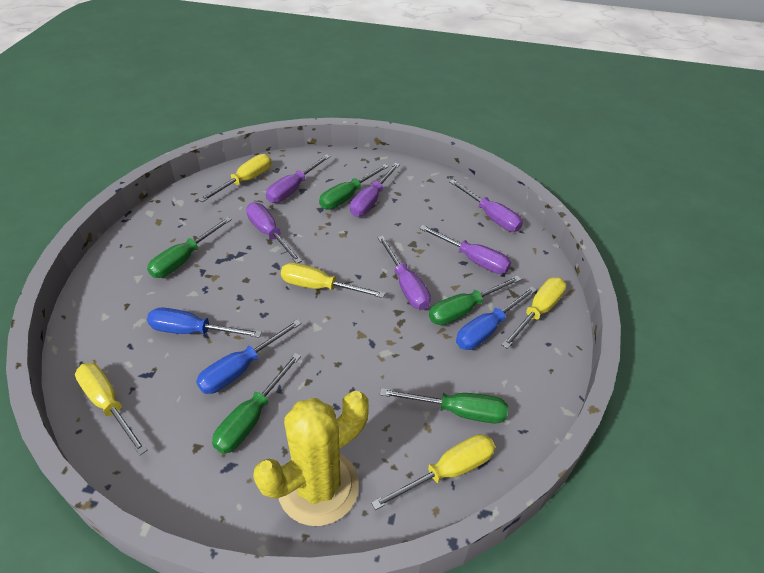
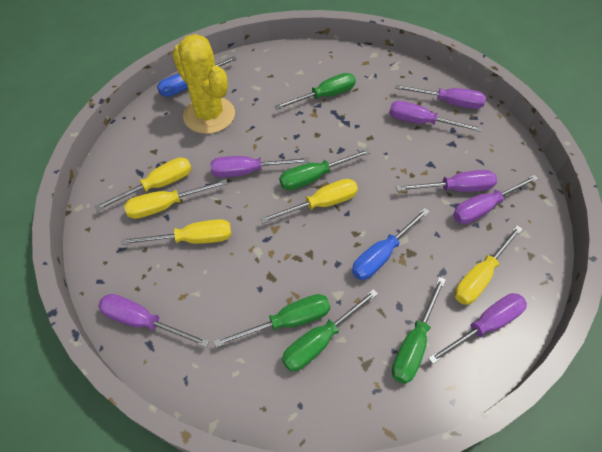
blue screwdriver: 3 -> 2
purple screwdriver: 6 -> 7

